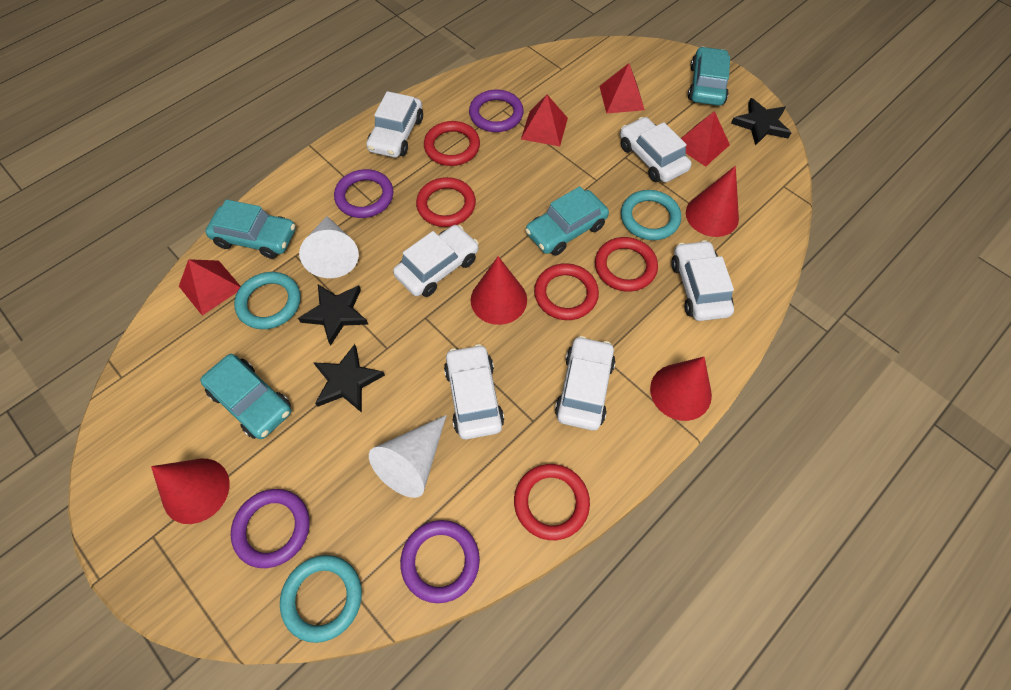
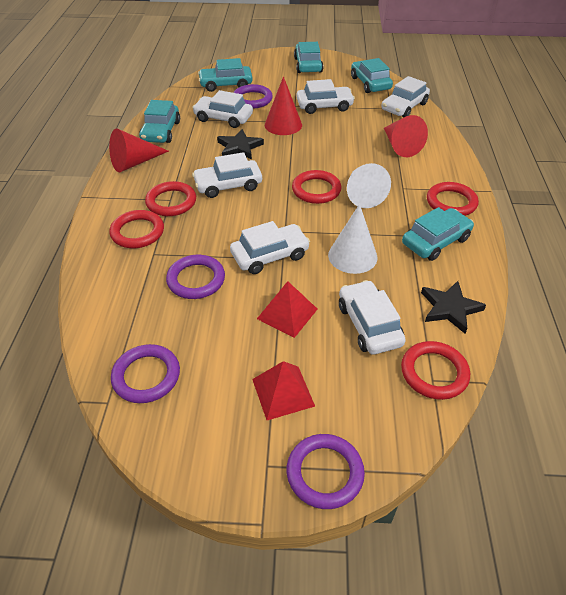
black star: 3 -> 2
red cone: 4 -> 3
red pyramid: 4 -> 2
turquoise car: 4 -> 5
turquoise ring: 3 -> 0

